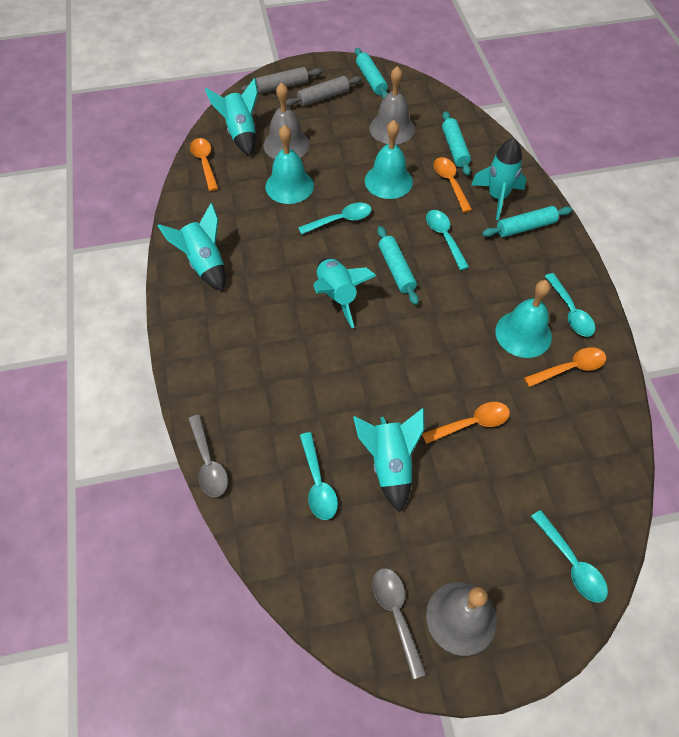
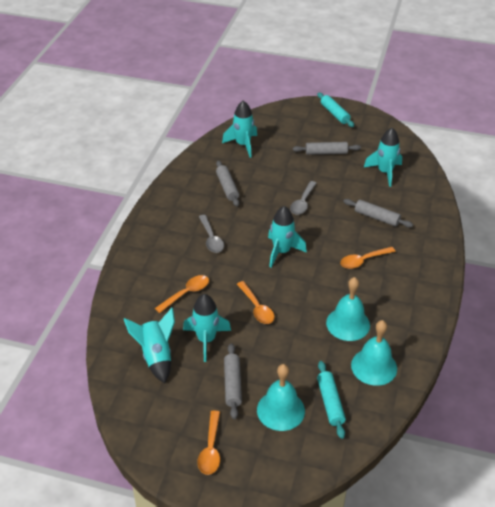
grey bell: 3 -> 0
grey rolling pin: 2 -> 4
turquoise rolling pin: 4 -> 2
turquoise spoon: 5 -> 0

